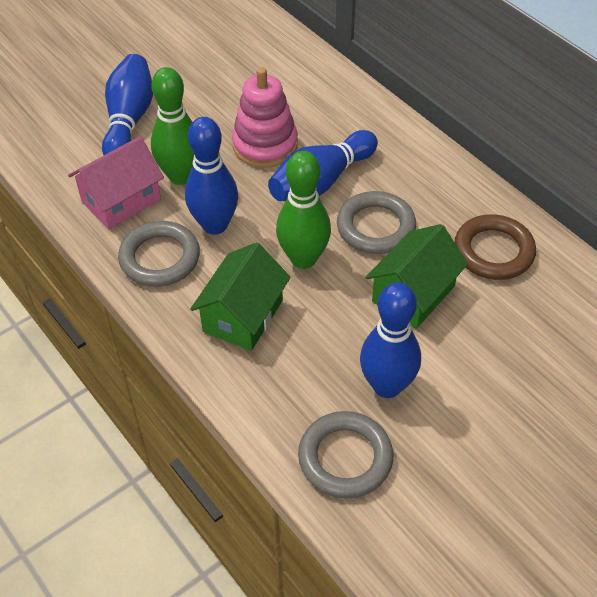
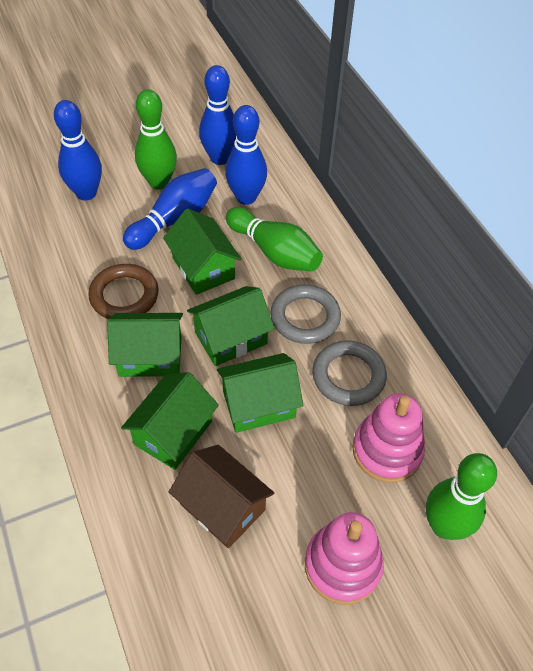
brown house: 0 -> 1
green bowling pin: 2 -> 3
green house: 2 -> 5
grey ring: 3 -> 2
pink house: 1 -> 0
pink stacking toy: 1 -> 2

